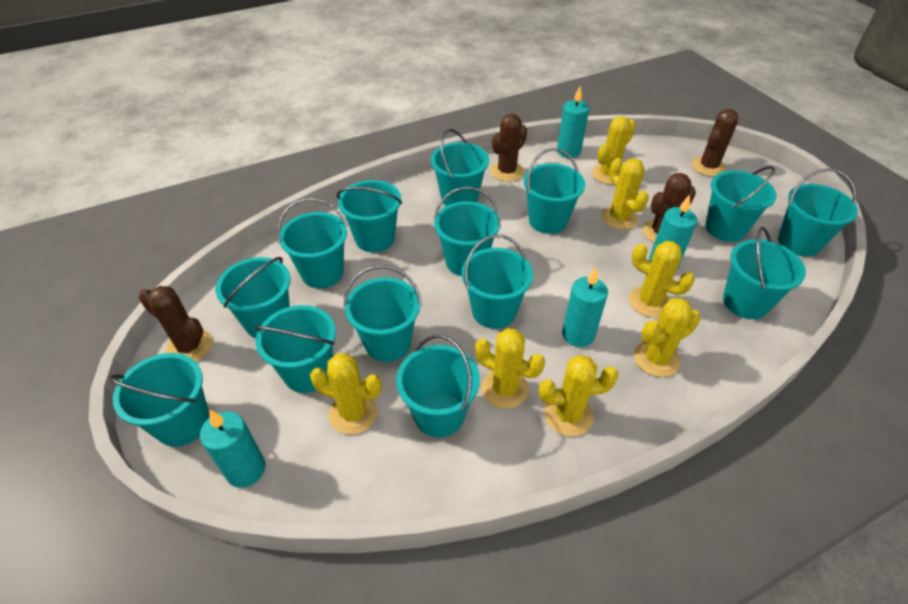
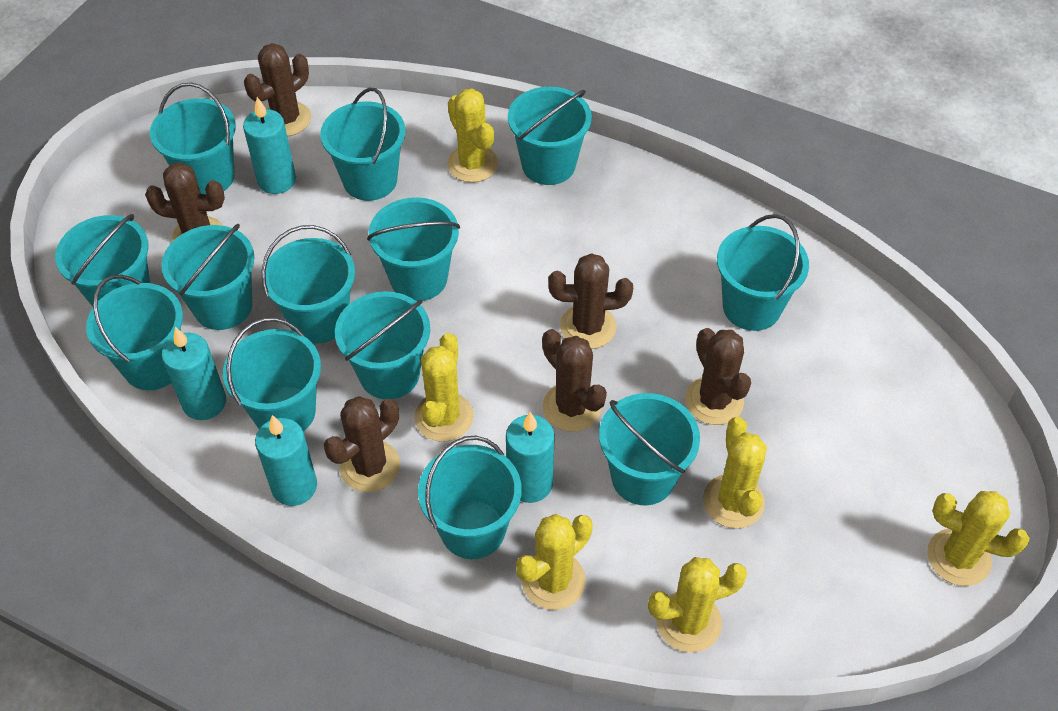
brown cactus: 4 -> 6
turquoise bucket: 14 -> 13
yellow cactus: 7 -> 6

